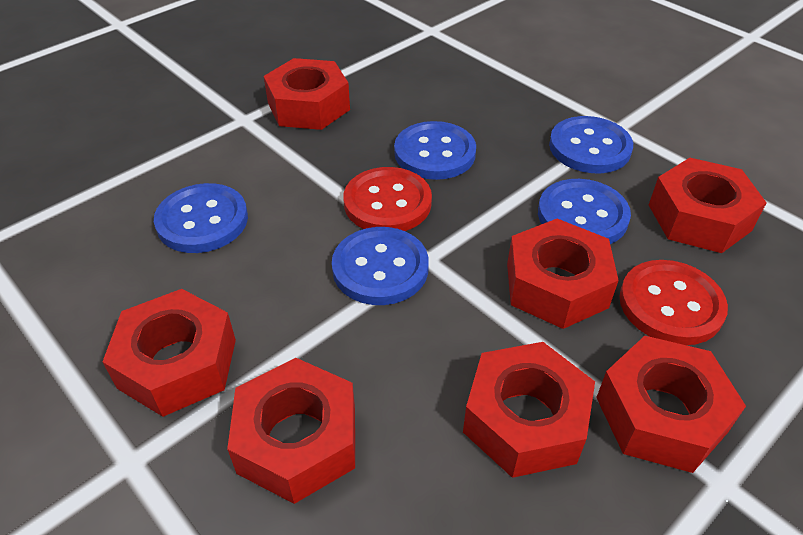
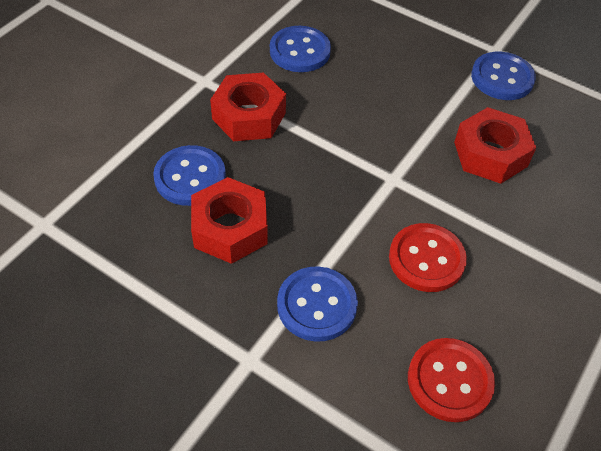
blue button: 5 -> 4
red nut: 7 -> 3

